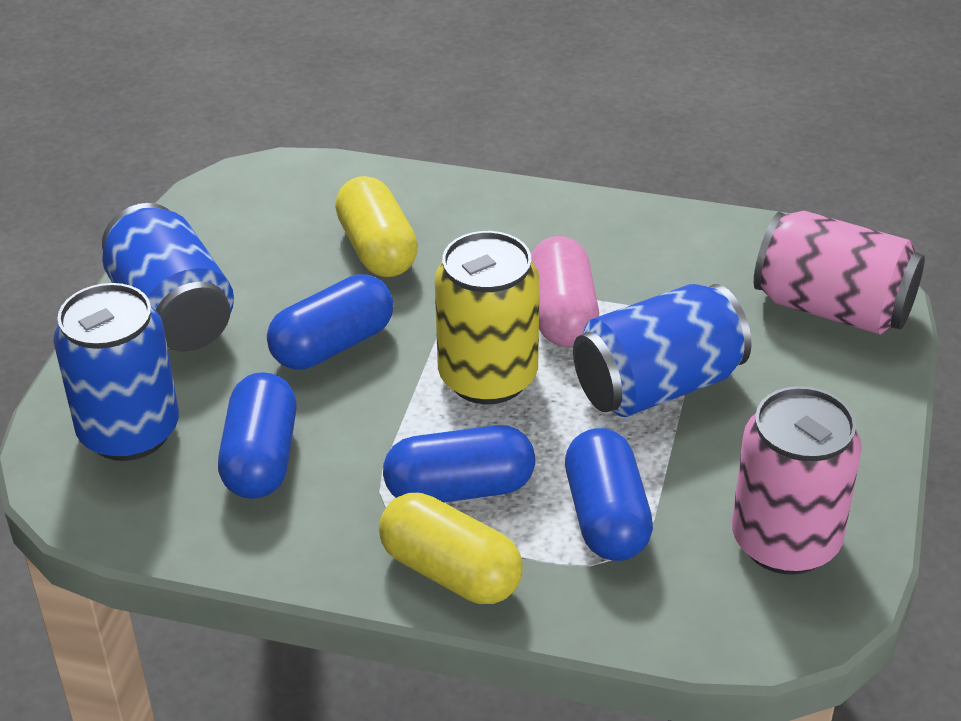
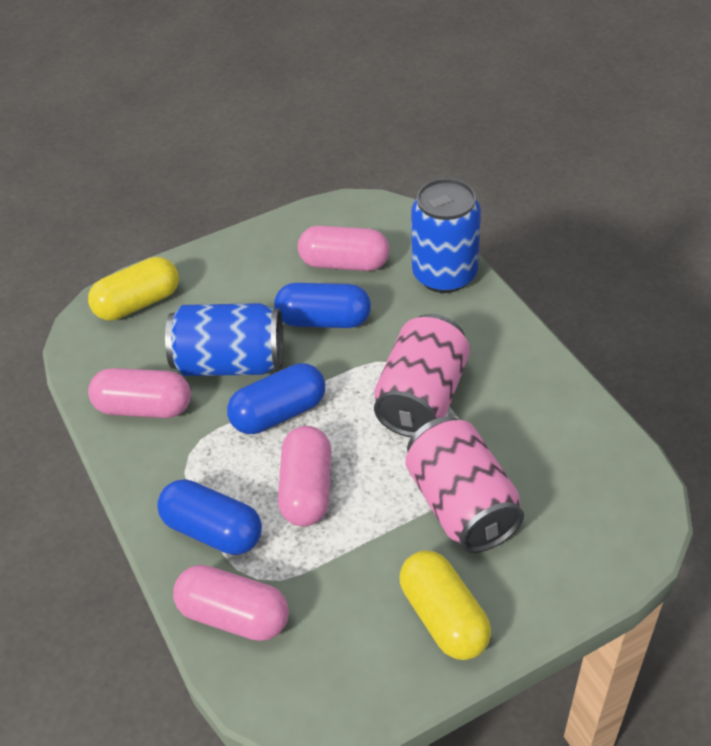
blue can: 3 -> 2
blue capsule: 4 -> 3
pink capsule: 1 -> 4
yellow can: 1 -> 0

